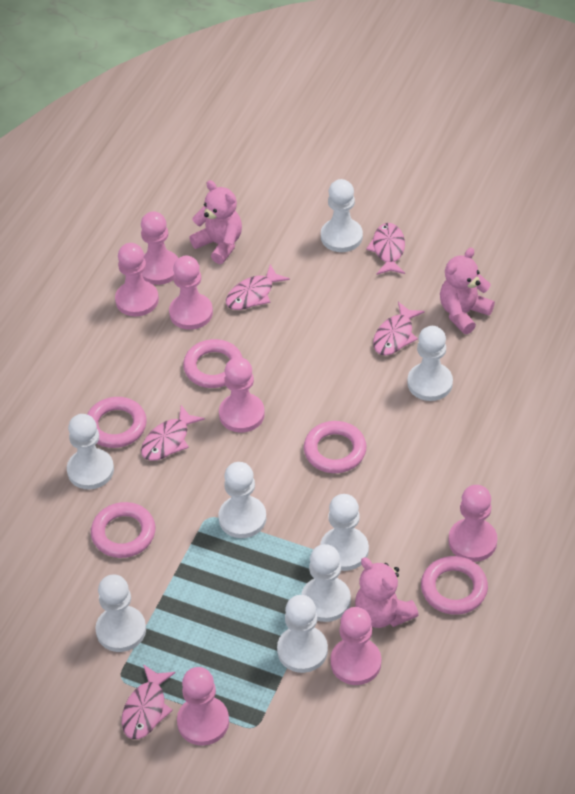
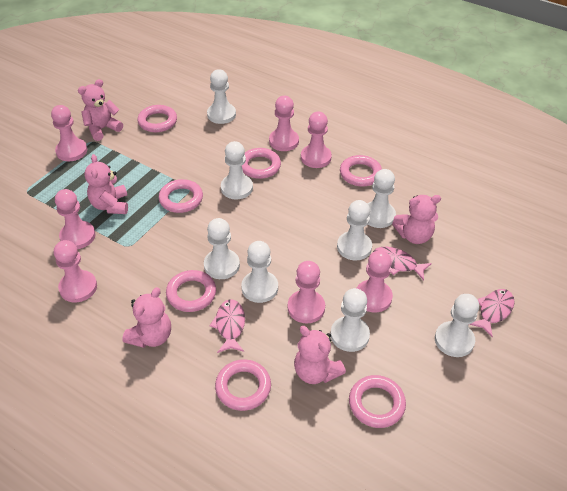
pink fish: 5 -> 3
pink ring: 5 -> 7
pink teddy bear: 3 -> 5

